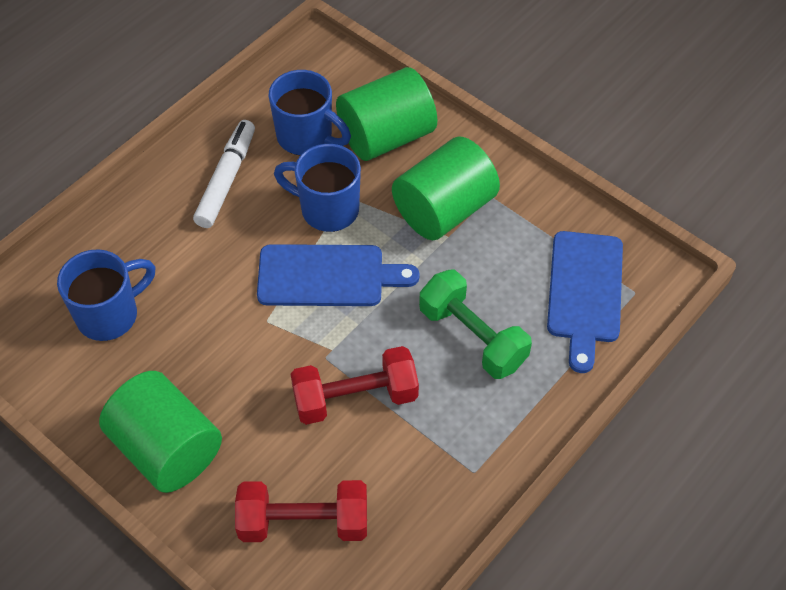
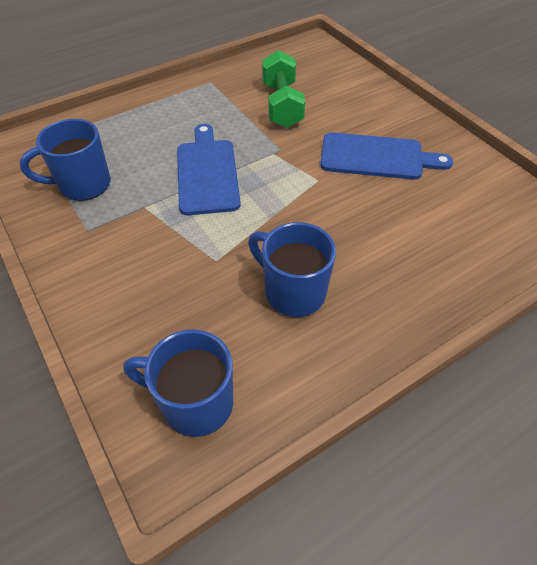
green cylinder: 3 -> 0
red dumbbell: 2 -> 0
white marker: 1 -> 0

